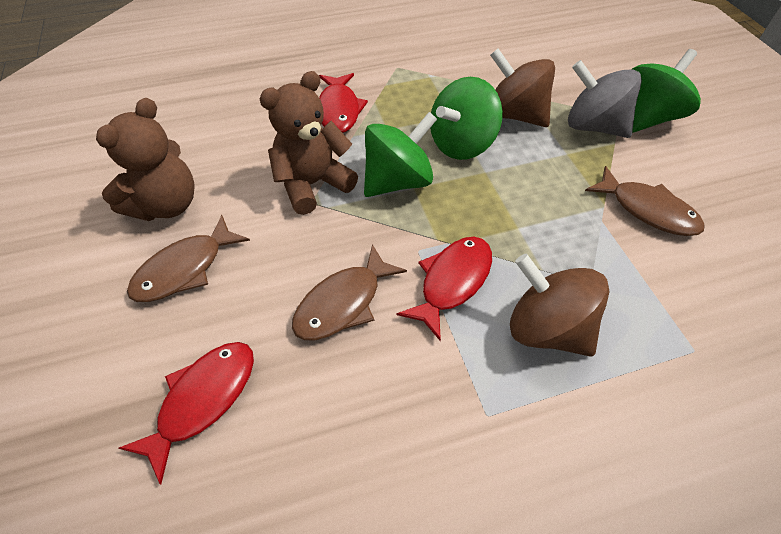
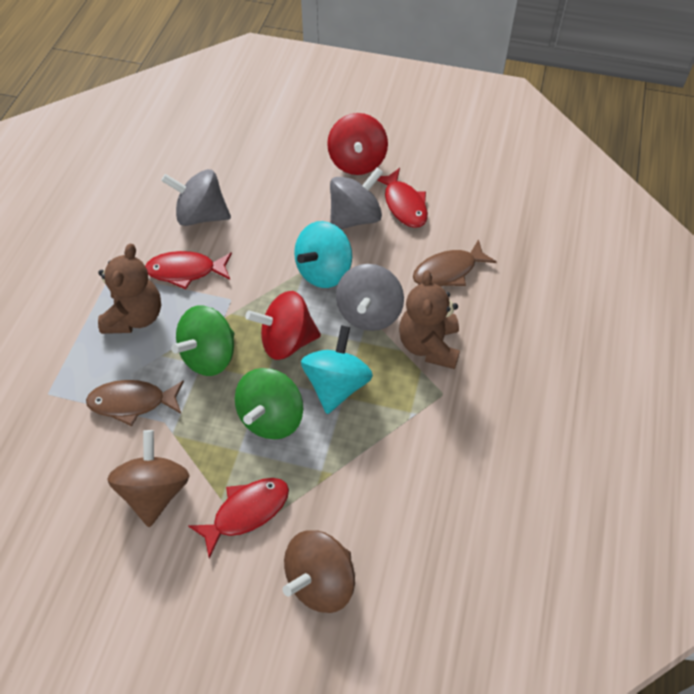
brown fish: 3 -> 2
green spinning top: 3 -> 2
grey spinning top: 1 -> 3
red spinning top: 0 -> 2
turquoise spinning top: 0 -> 2

